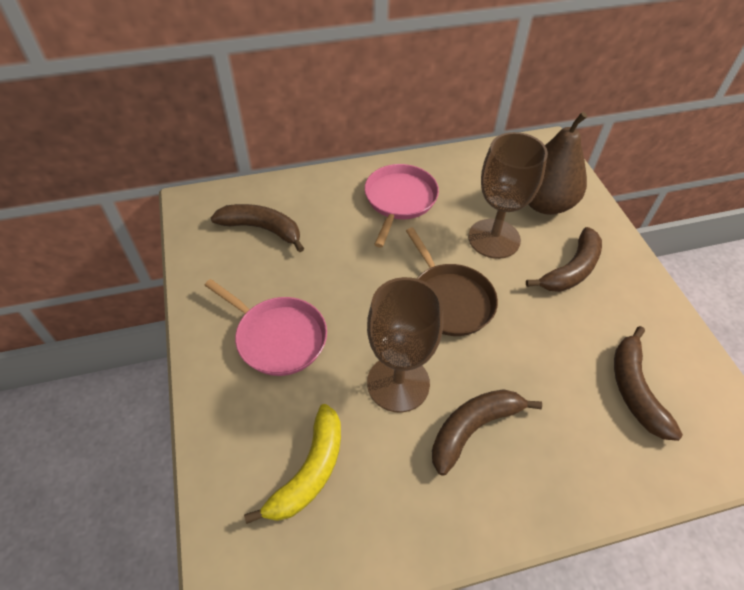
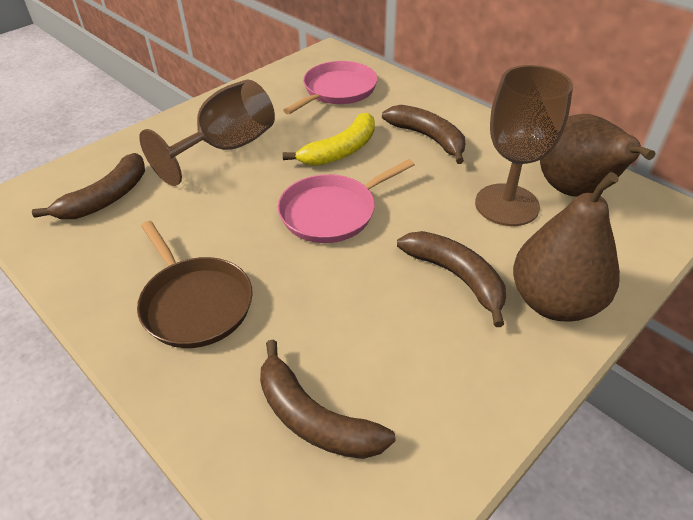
brown pear: 1 -> 2

